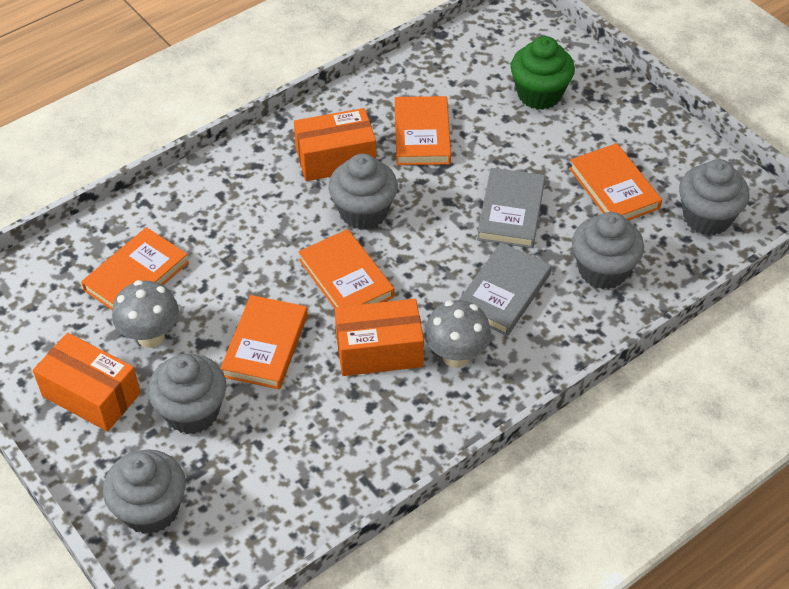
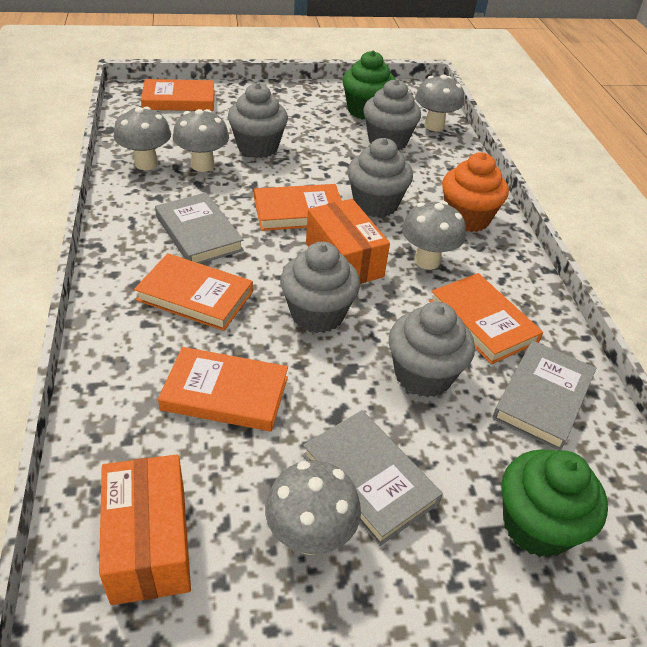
green cupcake: 1 -> 2
grey book: 2 -> 3
grey mushroom: 2 -> 5
orange box: 3 -> 2
orange cupcake: 0 -> 1

